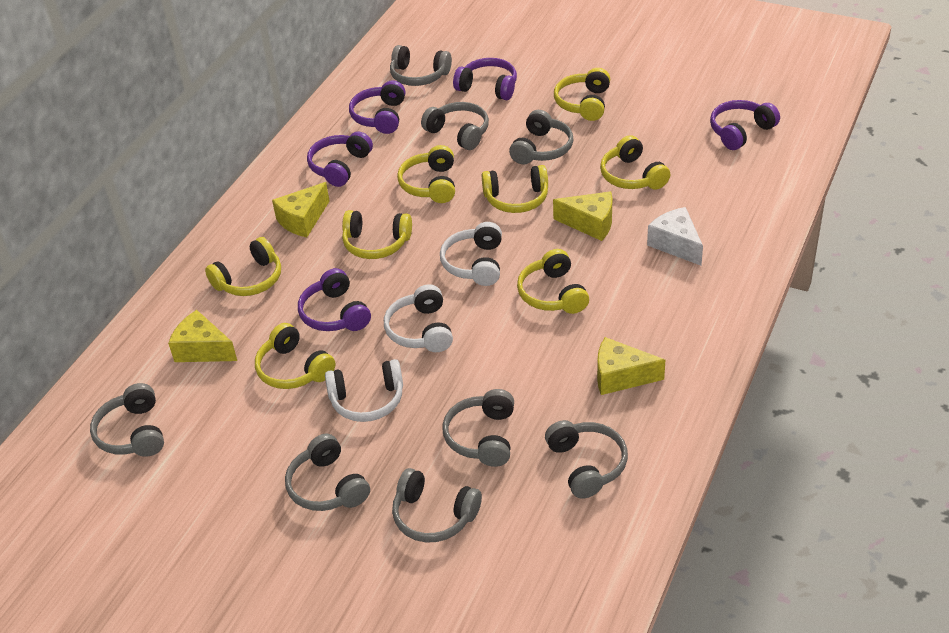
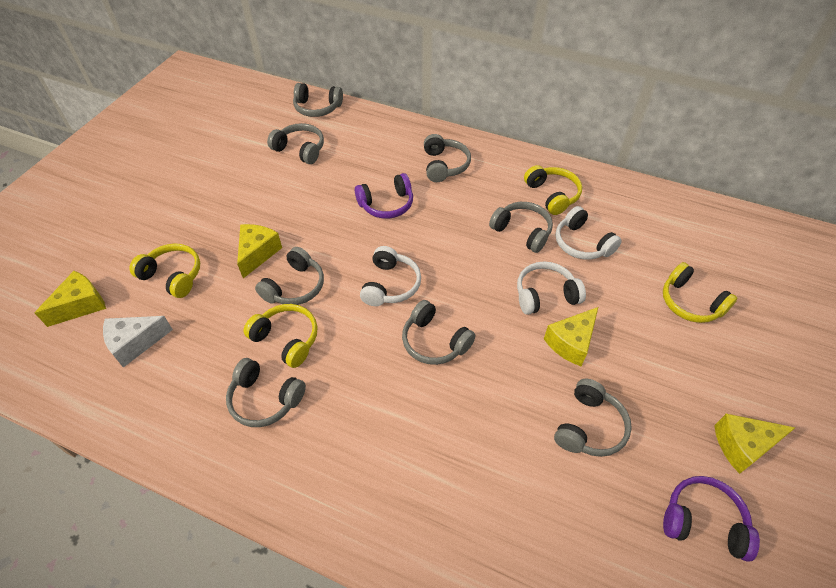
purple headphones: 5 -> 2
yellow headphones: 8 -> 4

